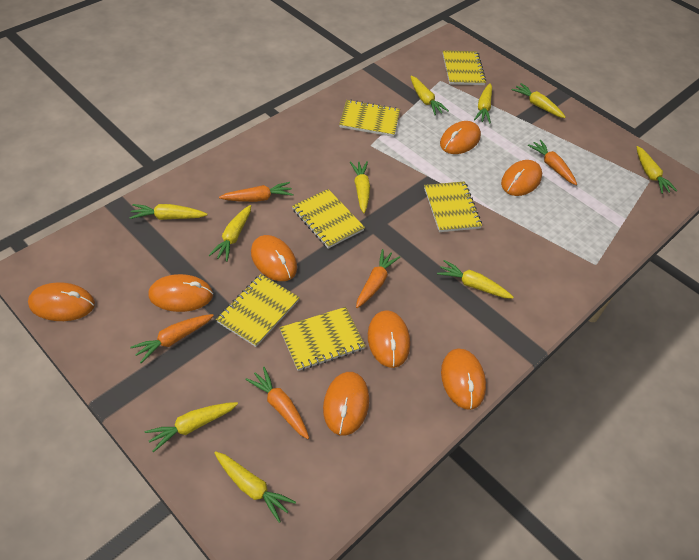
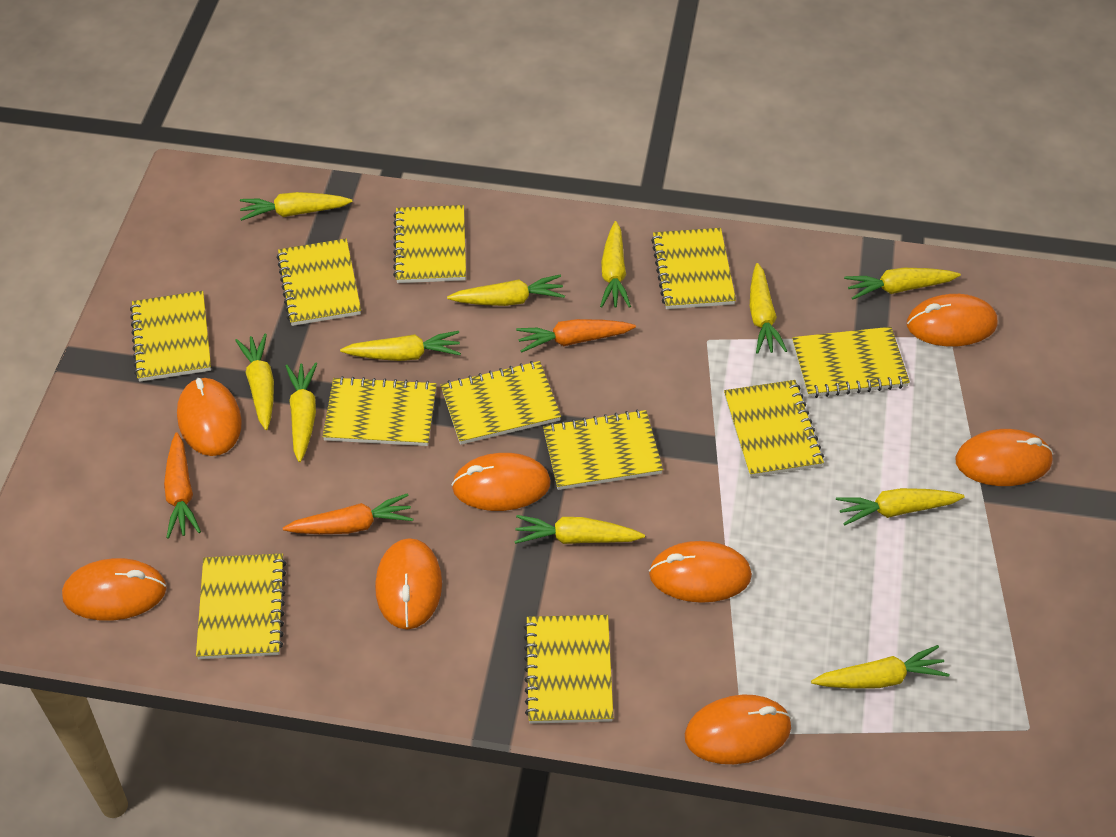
orange carrot: 5 -> 3
yellow carrot: 10 -> 11
yellow notebook: 6 -> 11

